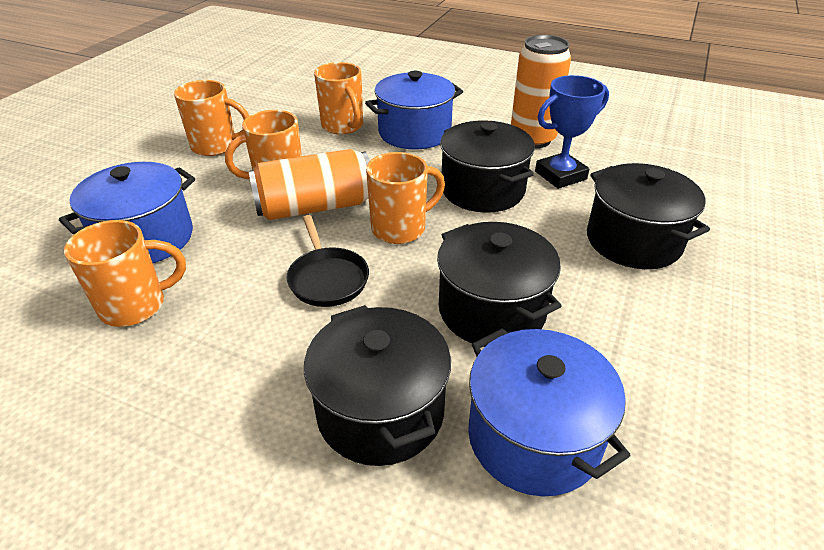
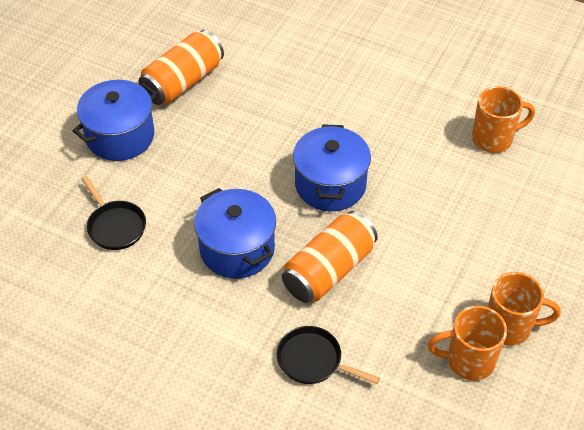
black pan: 1 -> 2
black pot: 4 -> 0
blue trophy: 1 -> 0
orange mug: 5 -> 3

